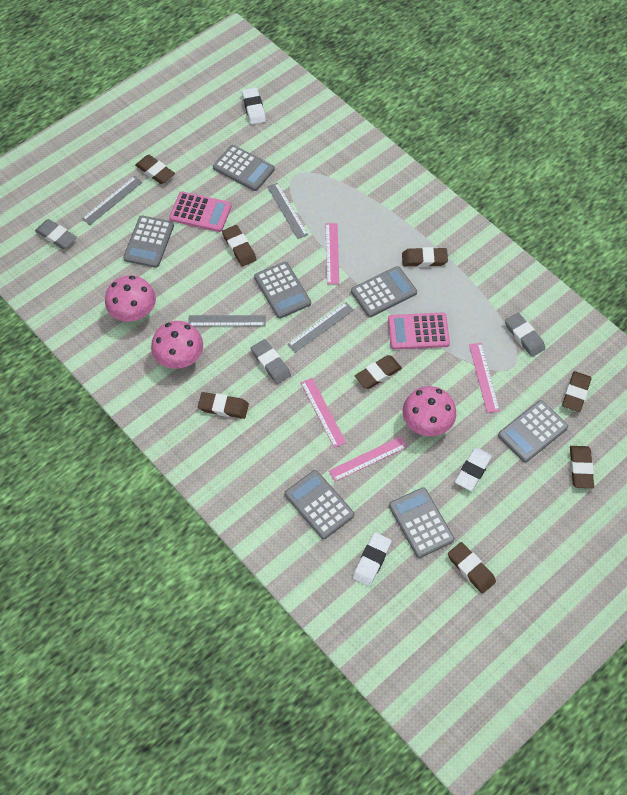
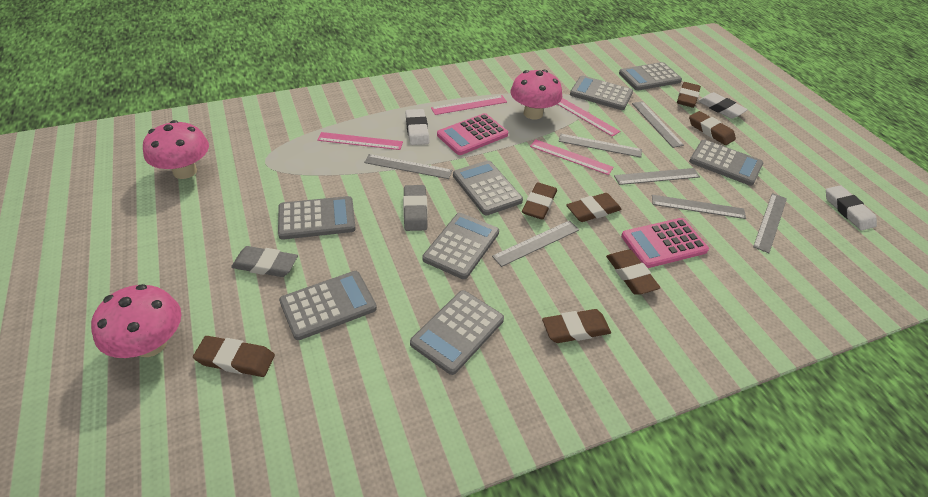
brown eraser: 8 -> 7
grey calculator: 7 -> 8
grey eraser: 3 -> 2
grey ruler: 4 -> 7

